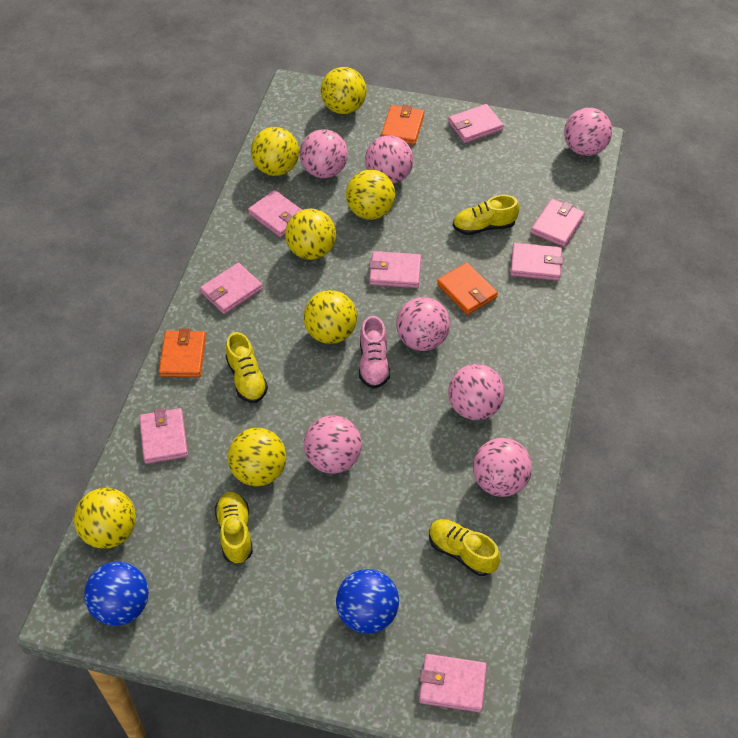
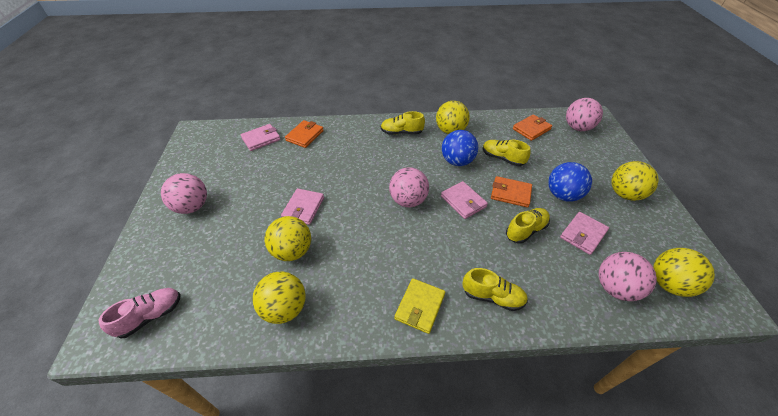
pink ball: 7 -> 4
pink wallet: 8 -> 4
yellow ball: 7 -> 5
yellow wallet: 0 -> 1

